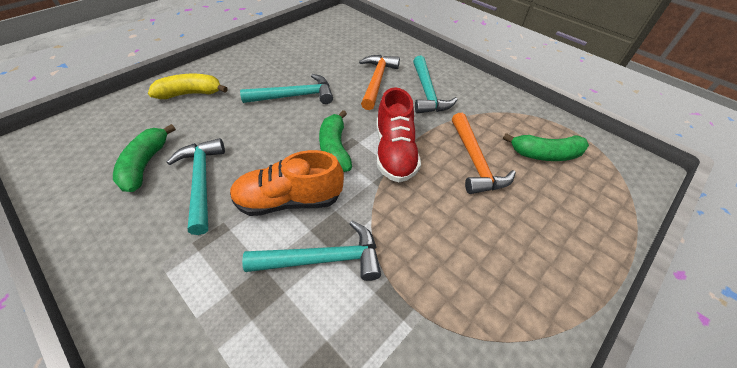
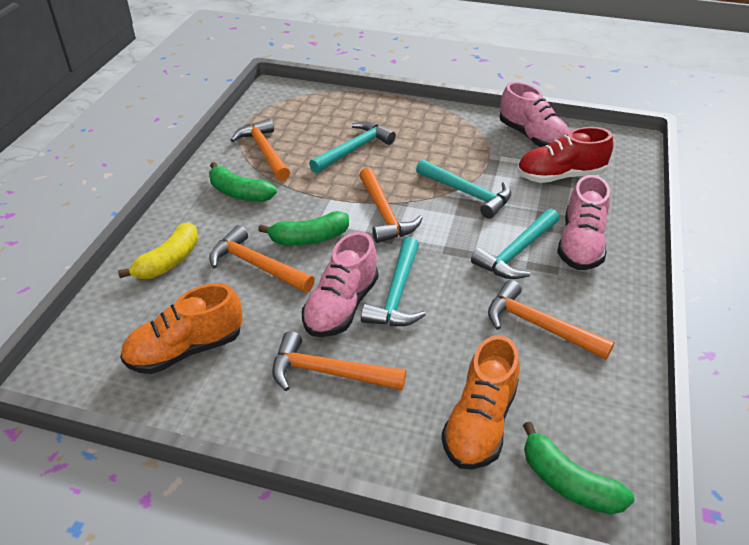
orange hammer: 2 -> 5
orange shoe: 1 -> 2
pink shoe: 0 -> 3

